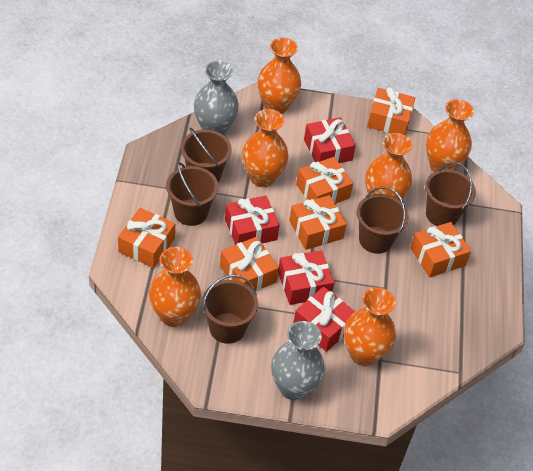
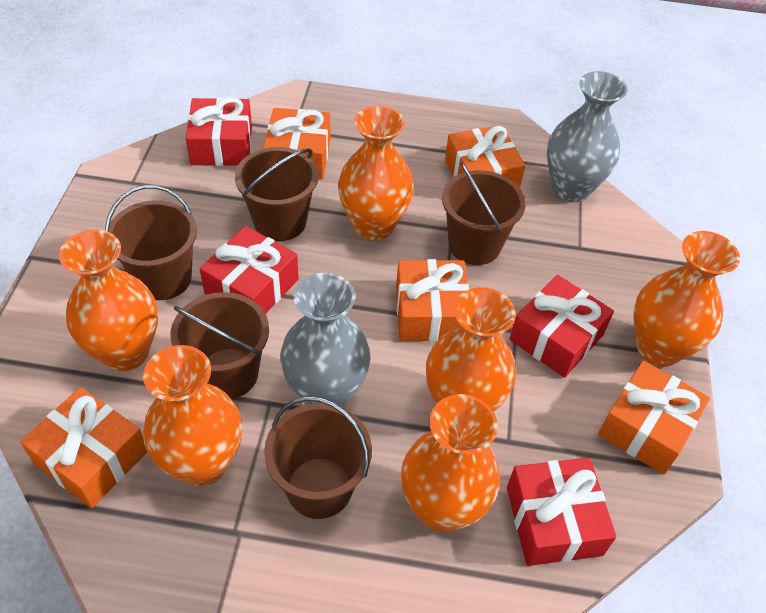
orange gift: 6 -> 5

